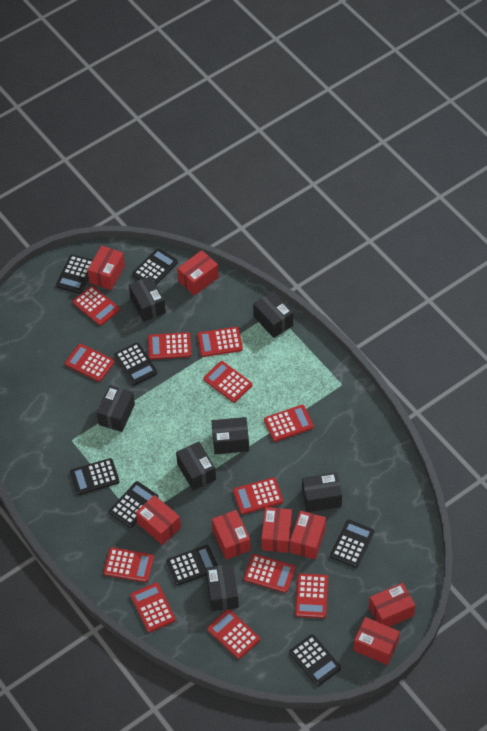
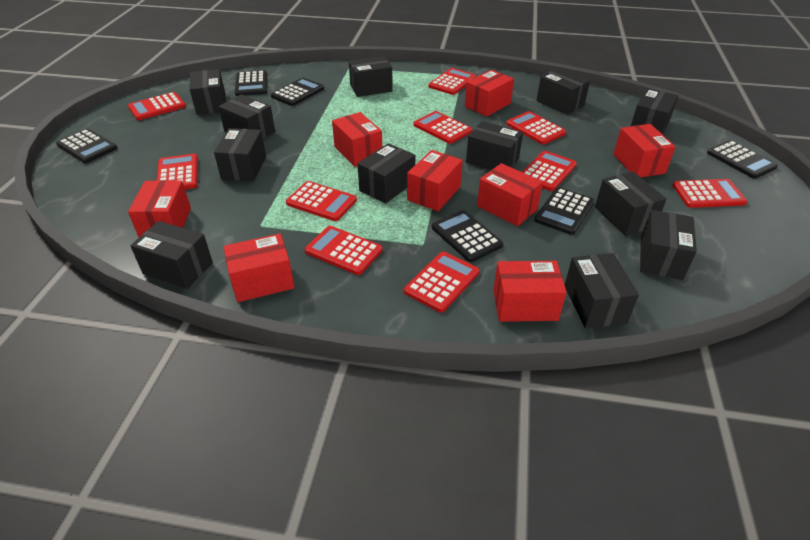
black box: 7 -> 12
black calculator: 8 -> 6
red calculator: 12 -> 10

